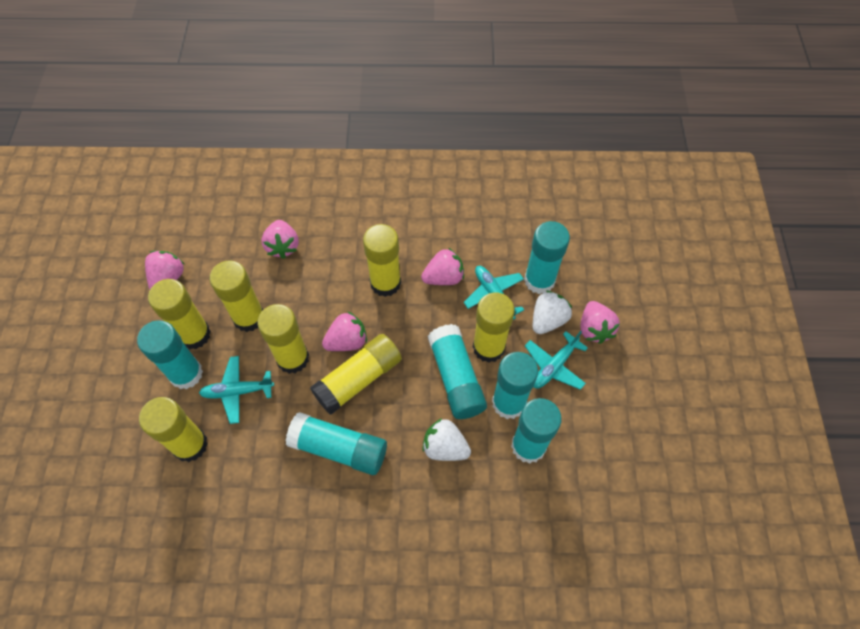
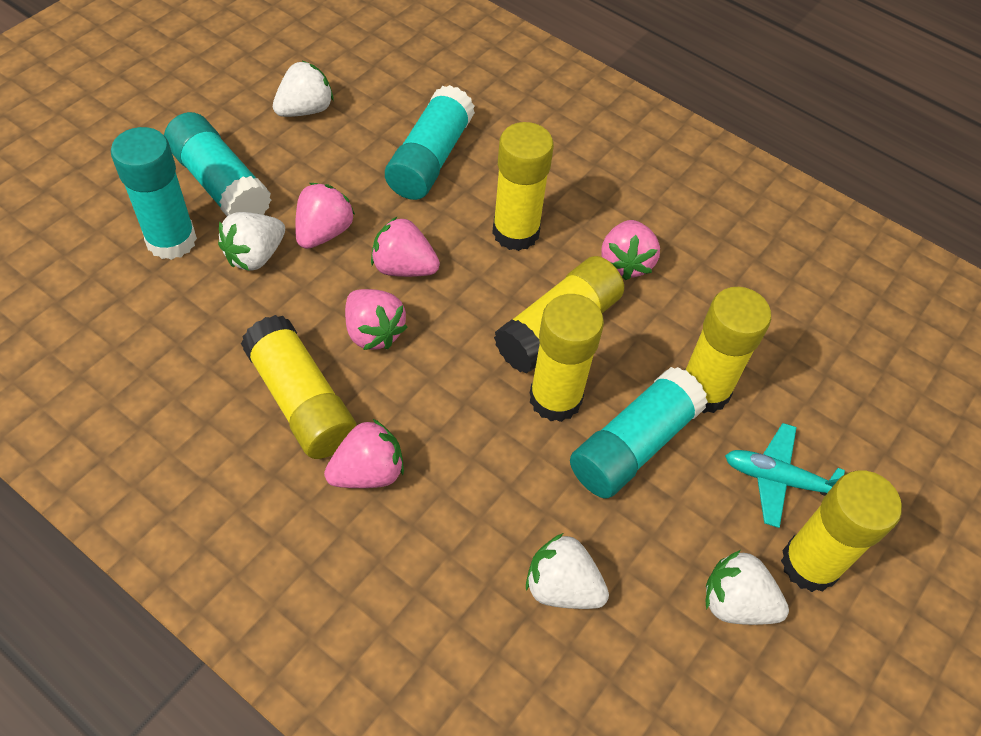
turquoise glue stick: 6 -> 4
turquoise plane: 3 -> 1
white strawberry: 2 -> 4
yellow glue stick: 7 -> 6

